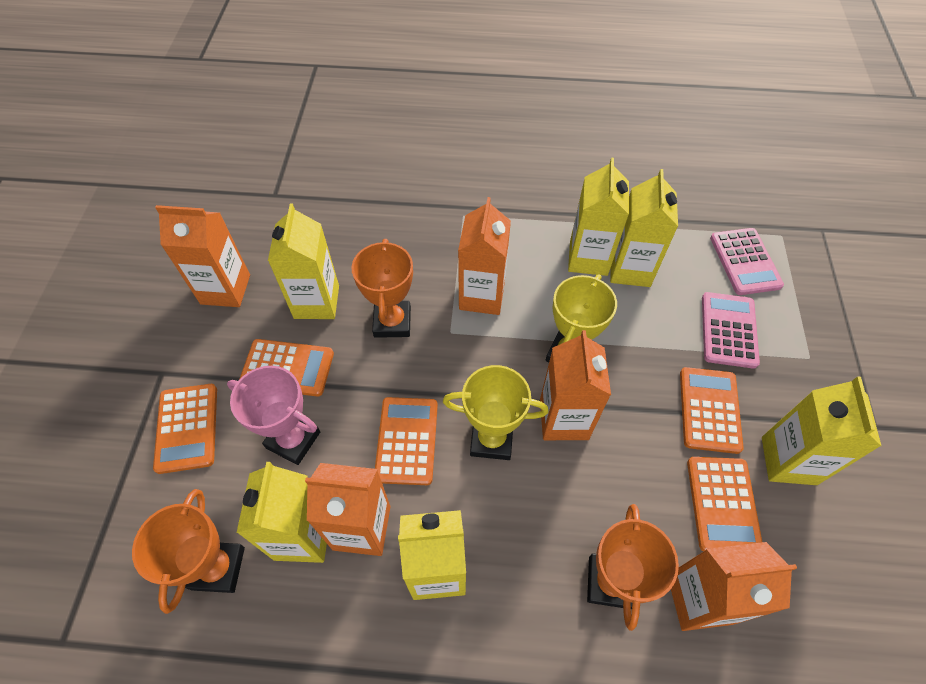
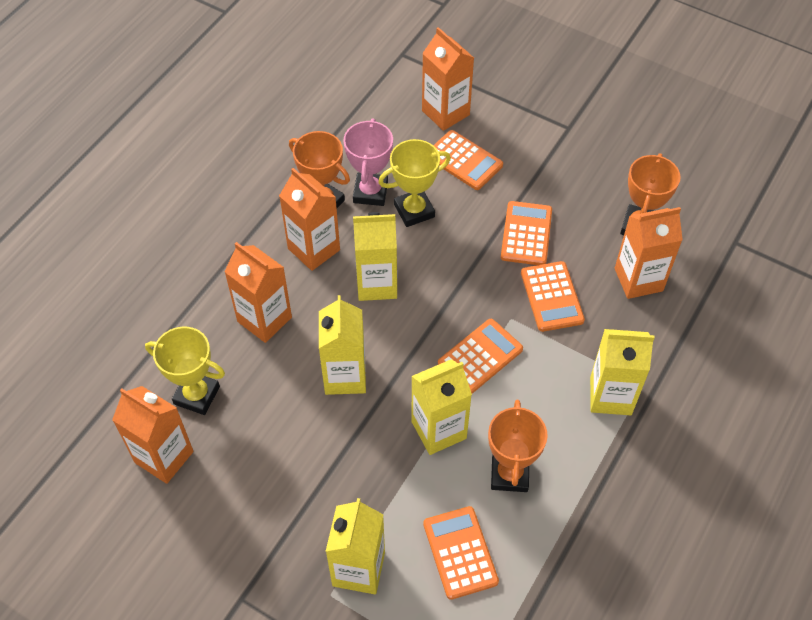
pink calculator: 2 -> 0
yellow carton: 6 -> 5

